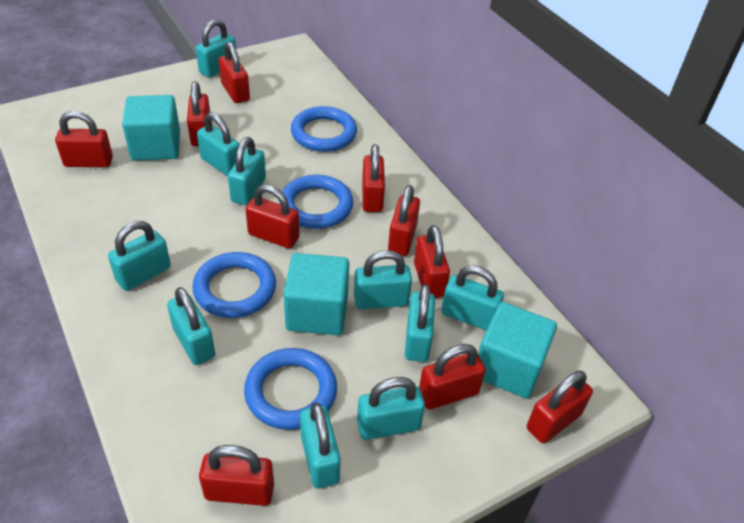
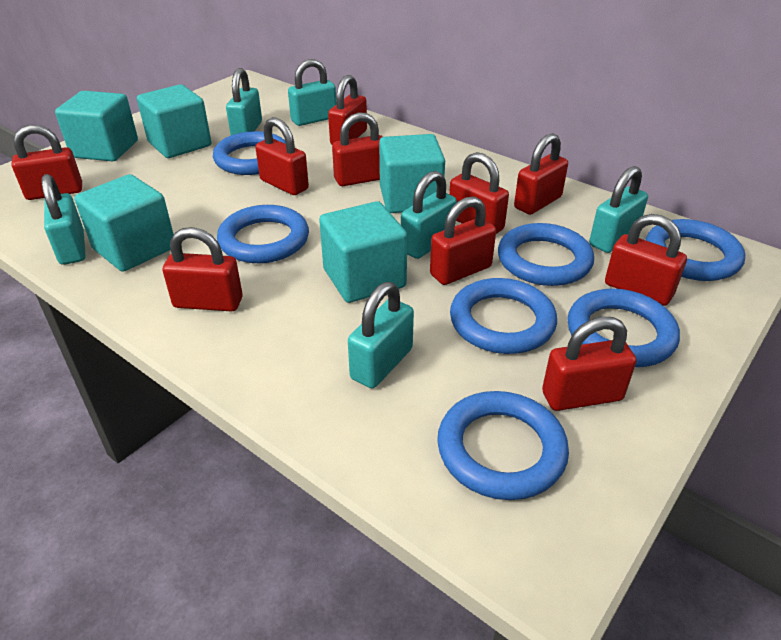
blue ring: 4 -> 7
turquoise cube: 3 -> 5
turquoise padlock: 10 -> 6

